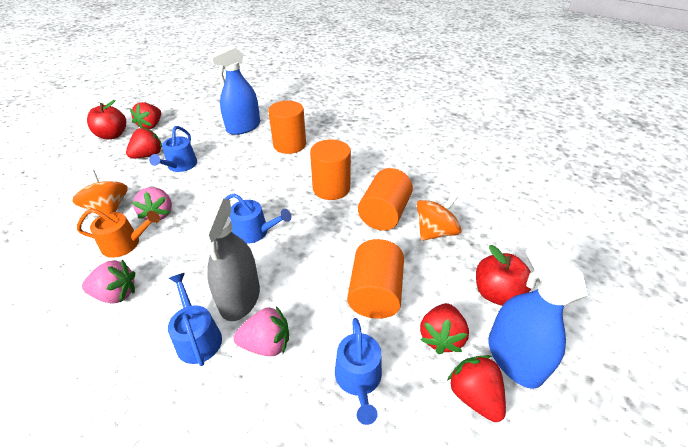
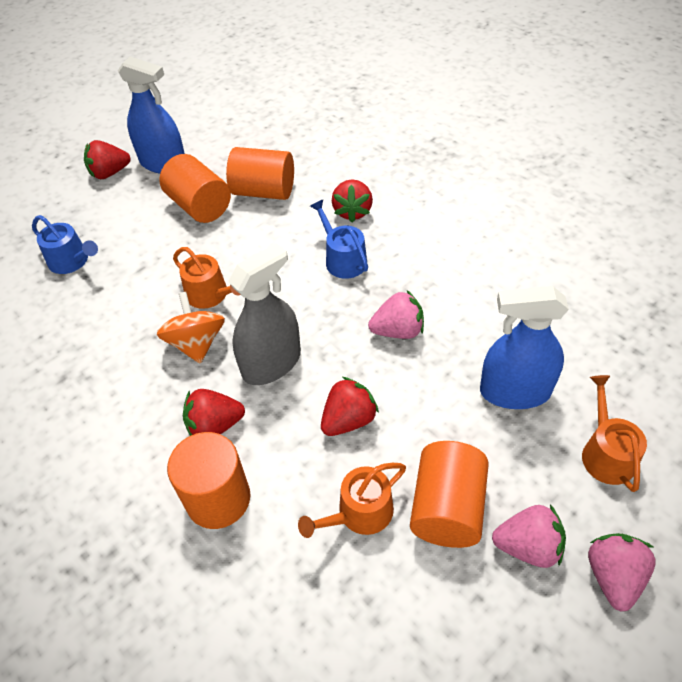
blue watering can: 4 -> 2
orange spinning top: 2 -> 1
orange watering can: 1 -> 3
red apple: 2 -> 0

